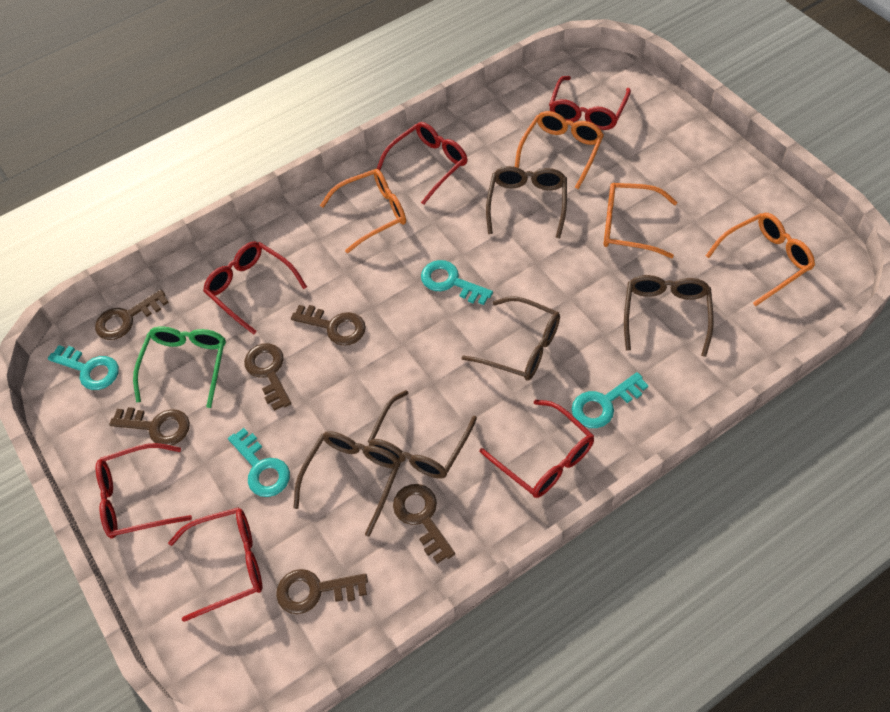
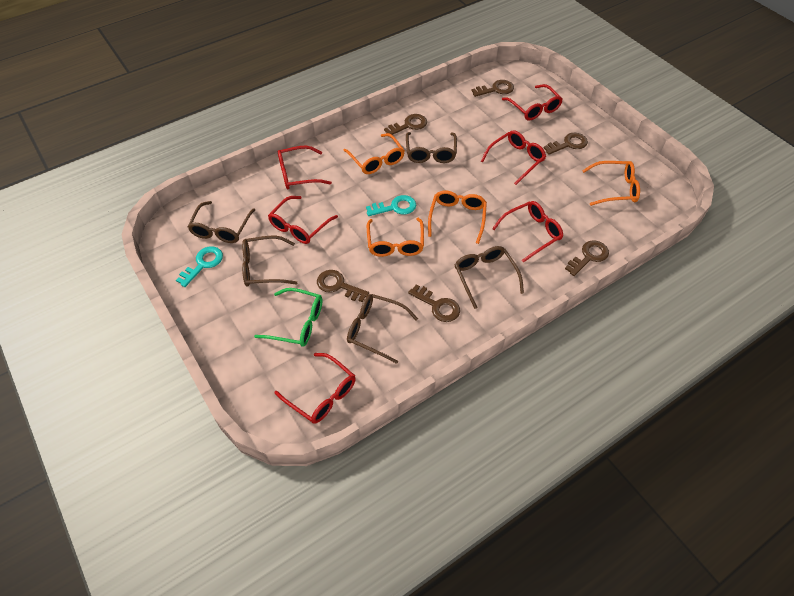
turquoise key: 4 -> 2

